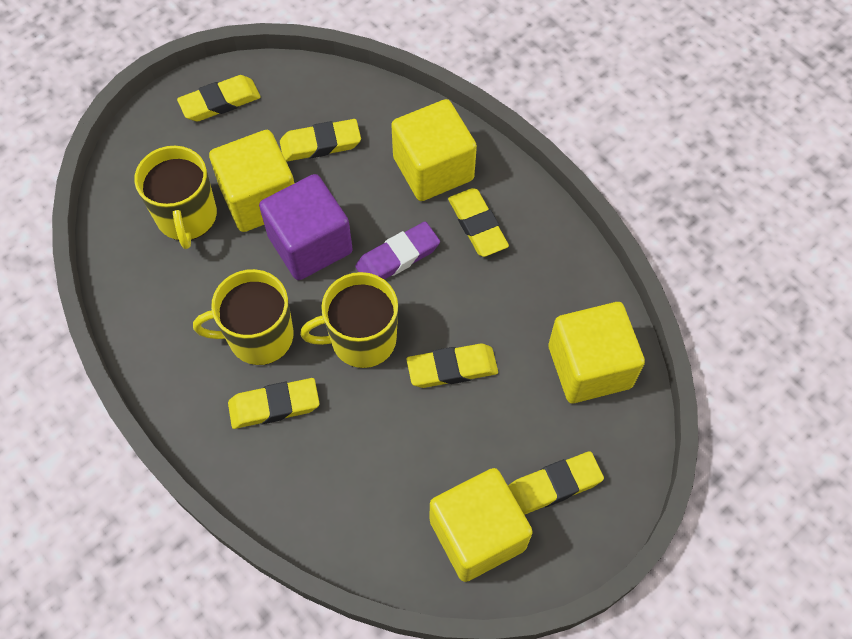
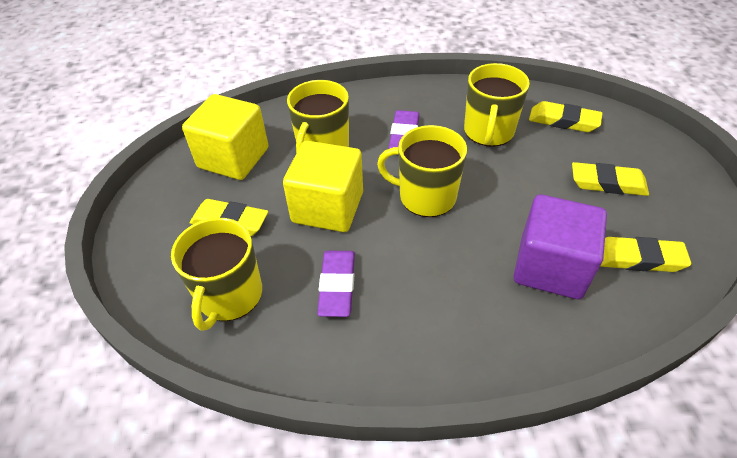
purple eraser: 1 -> 2
yellow cube: 4 -> 2
yellow eraser: 6 -> 4
yellow mug: 3 -> 4

